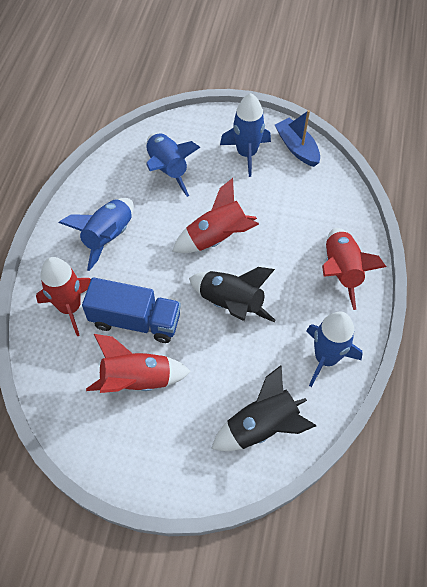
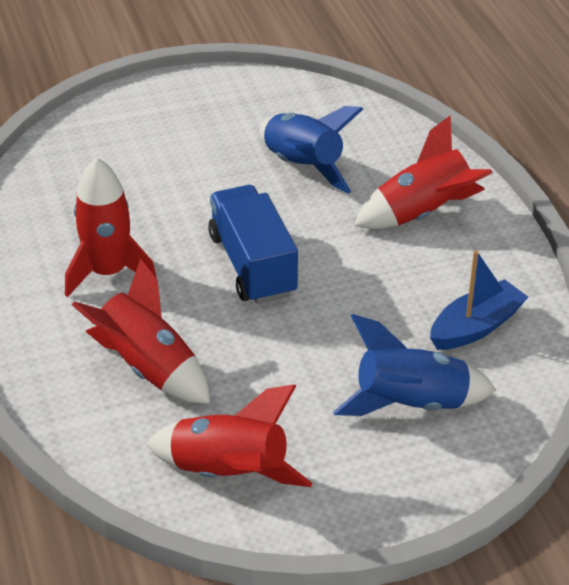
black rocket: 2 -> 0
blue rocket: 4 -> 2

